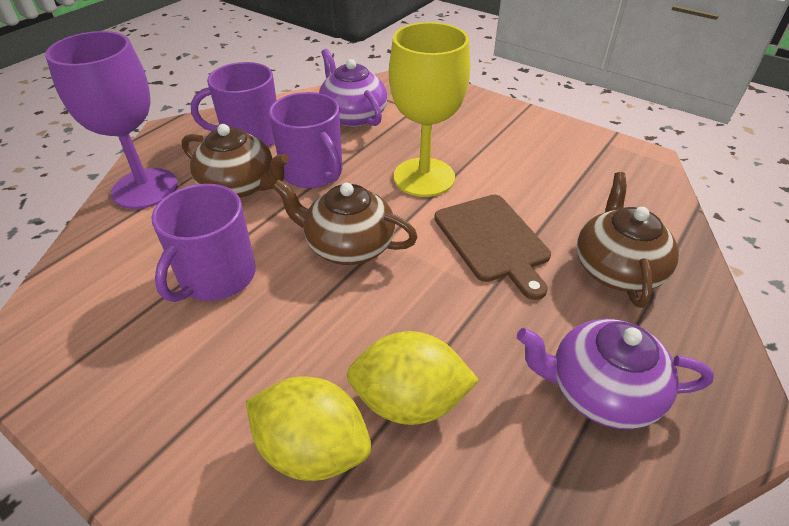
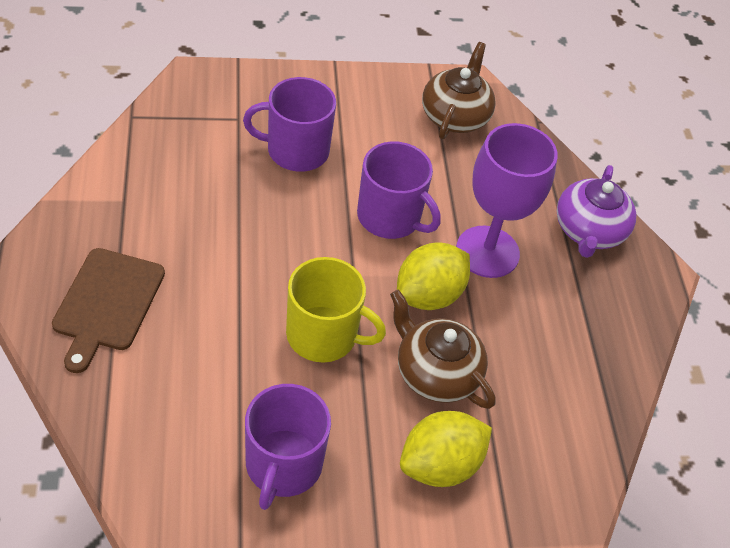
brown teapot: 3 -> 2
purple teapot: 2 -> 1
yellow goblet: 1 -> 0
yellow mug: 0 -> 1

